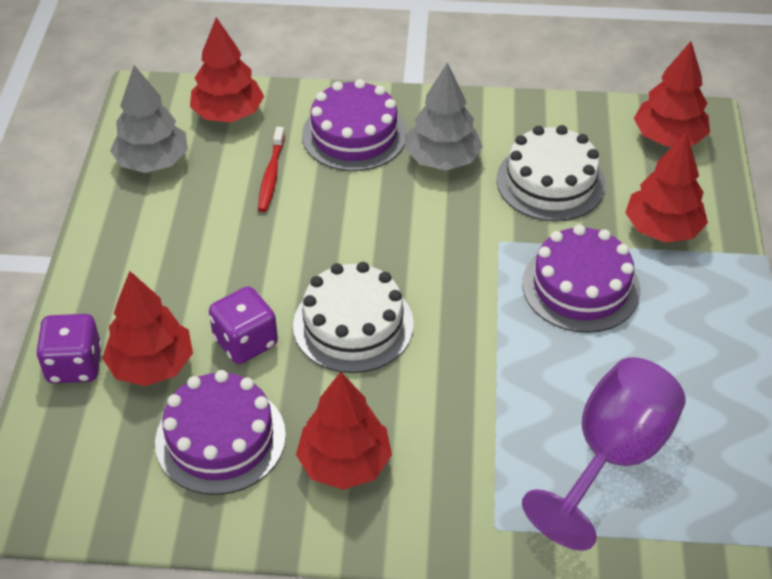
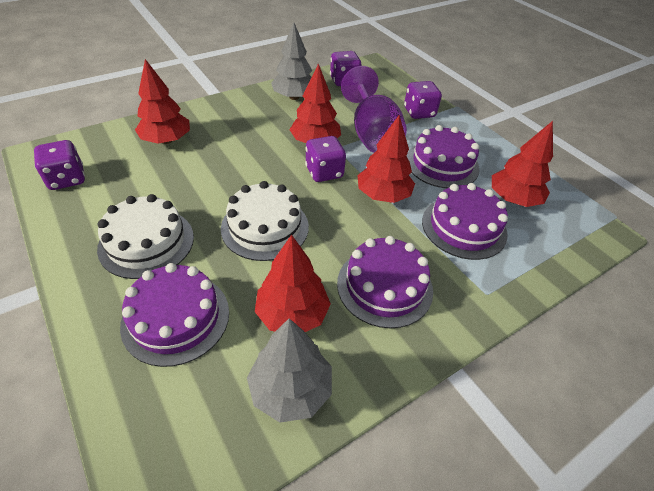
purple cake: 3 -> 4
purple dice: 2 -> 4
red toothbrush: 1 -> 0

